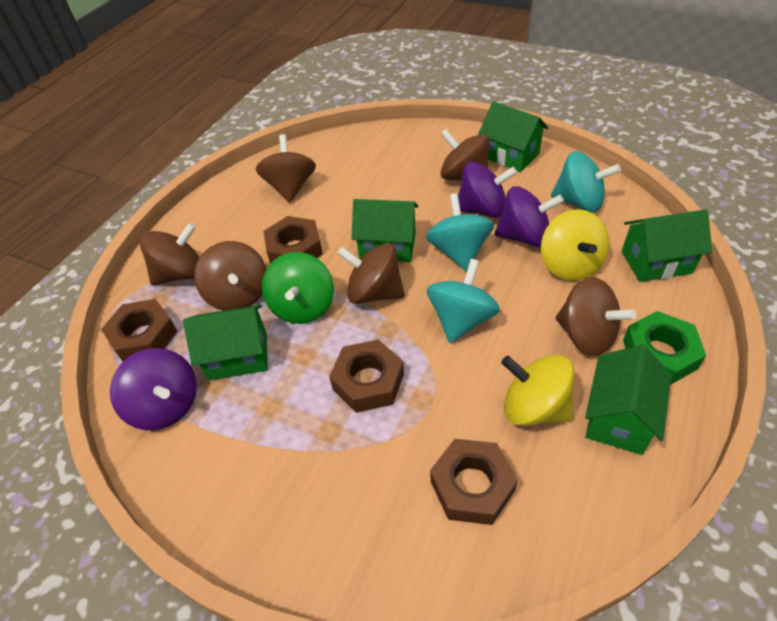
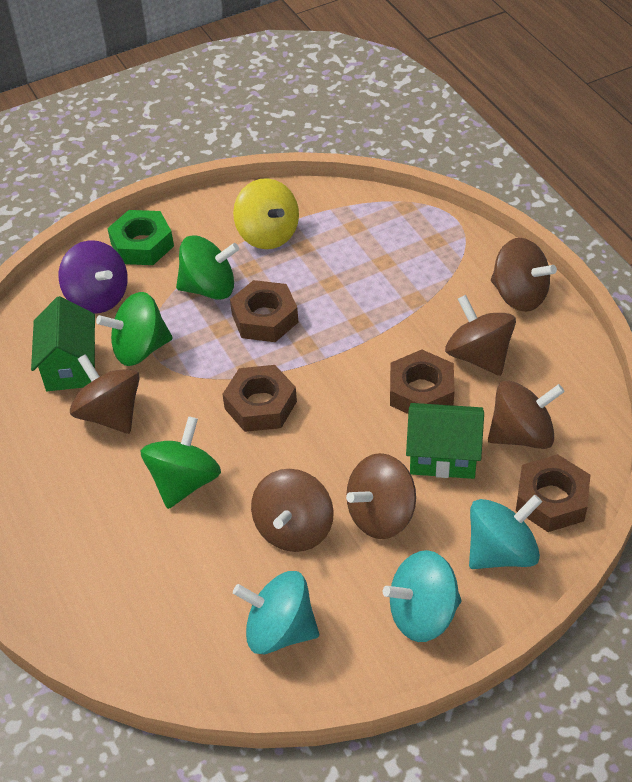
green house: 5 -> 2
green spinning top: 1 -> 3
purple spinning top: 3 -> 1
yellow spinning top: 2 -> 1

